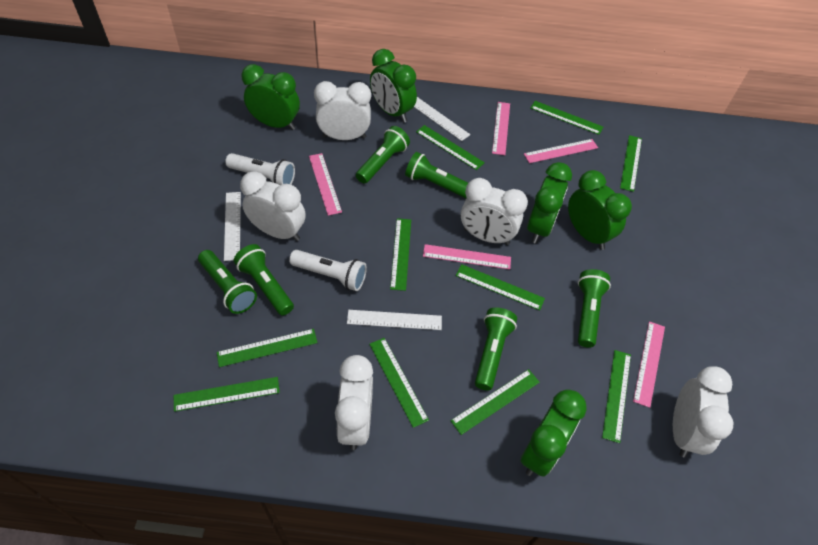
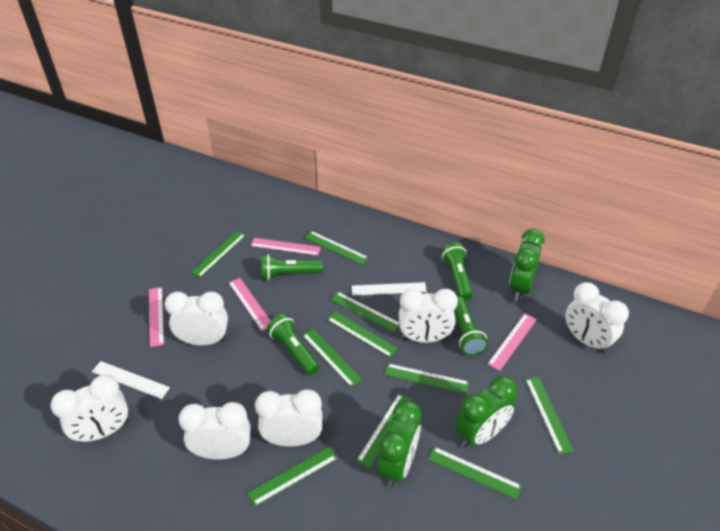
green clock: 5 -> 3
green flashlight: 6 -> 4
pink ruler: 5 -> 4
white clock: 5 -> 6
white flashlight: 2 -> 0
white ruler: 3 -> 2

